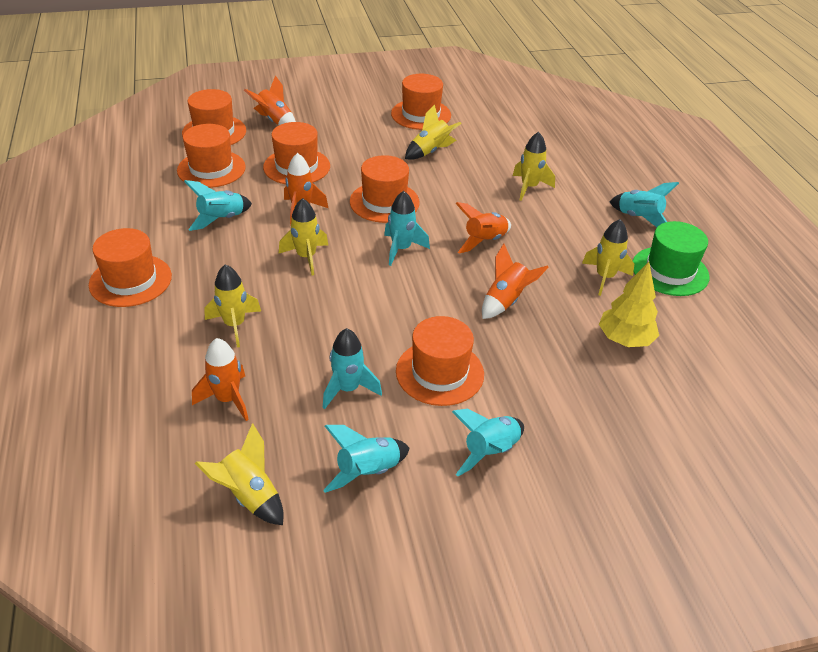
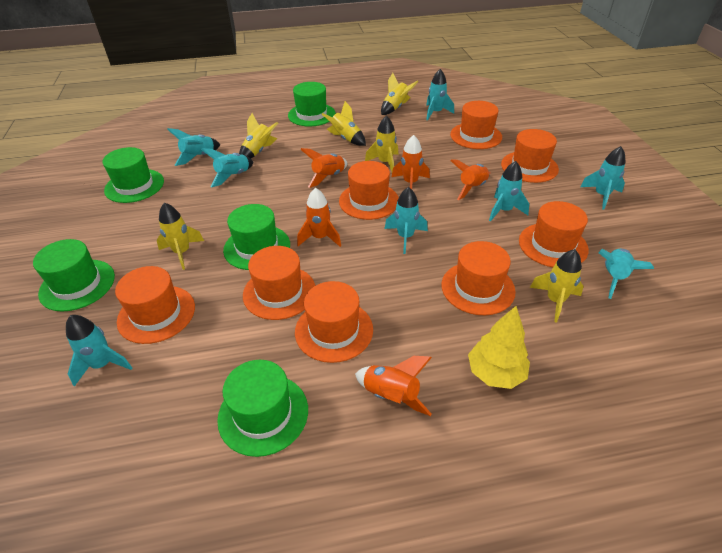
green hat: 1 -> 5
orange hat: 7 -> 8
turquoise rocket: 6 -> 8

